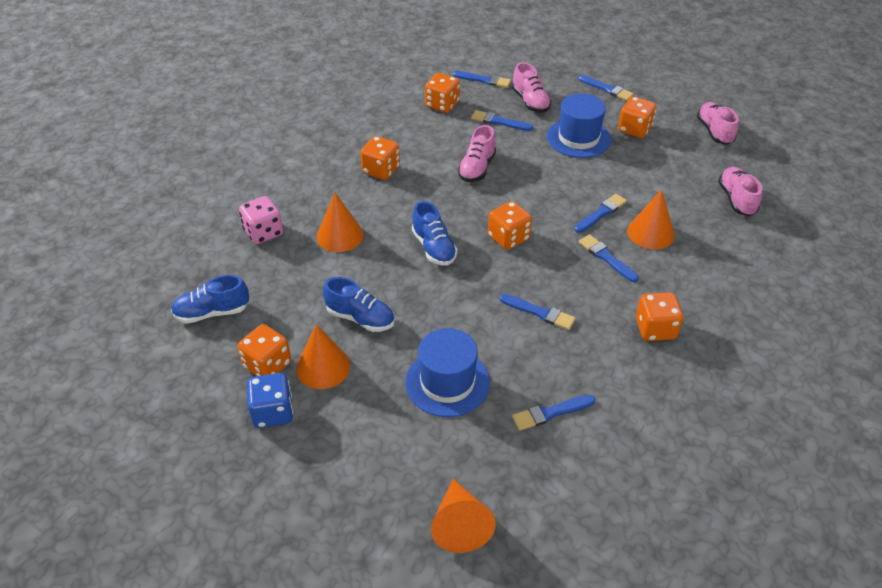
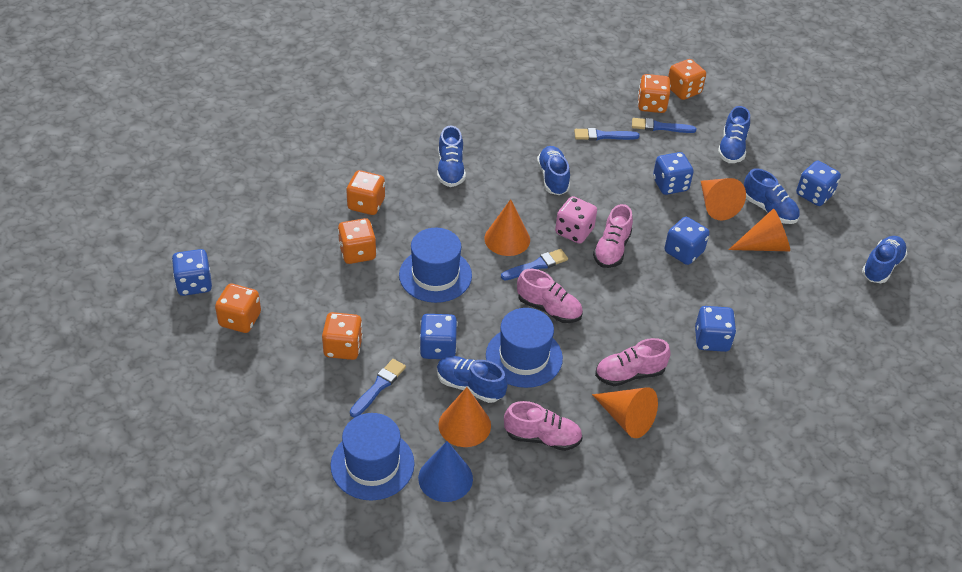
blue brush: 7 -> 4
blue cone: 0 -> 1
blue dice: 1 -> 6
blue hat: 2 -> 3
blue shoe: 3 -> 6
orange cone: 4 -> 5

